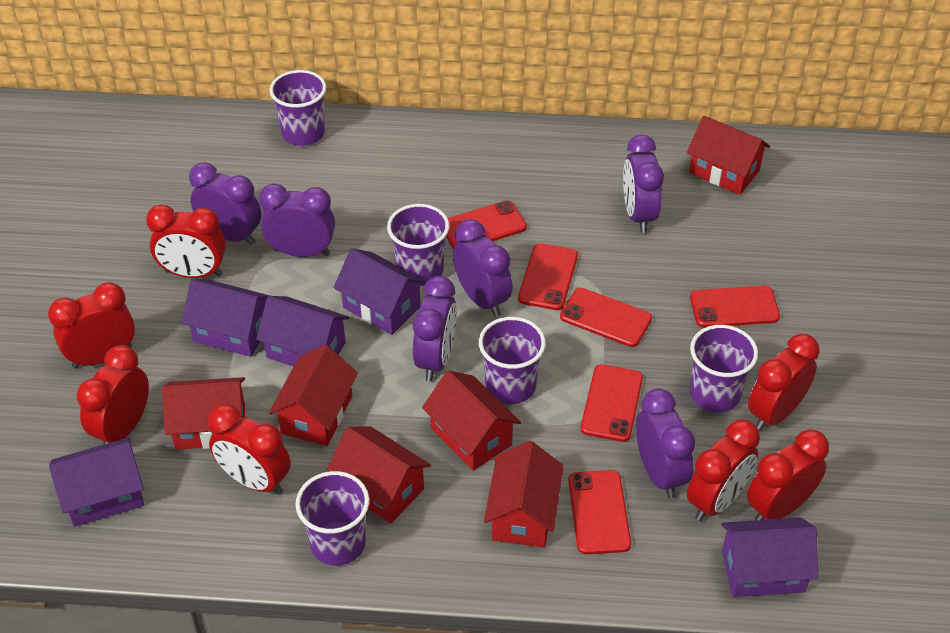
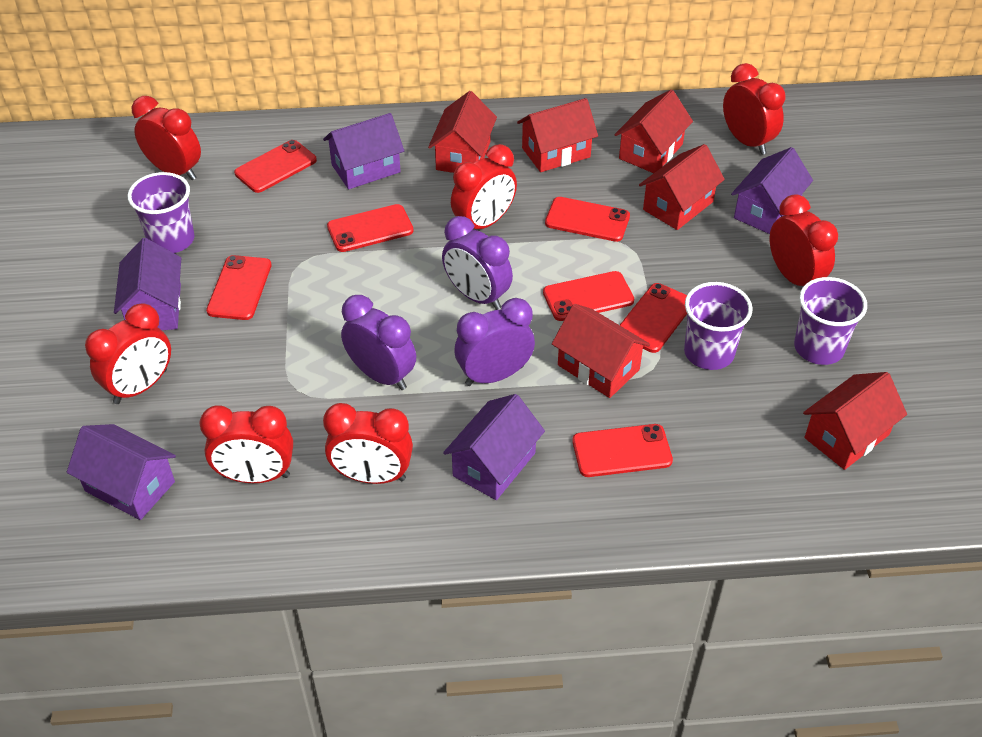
purple clock: 6 -> 3
purple cup: 5 -> 3
red phone: 6 -> 7

